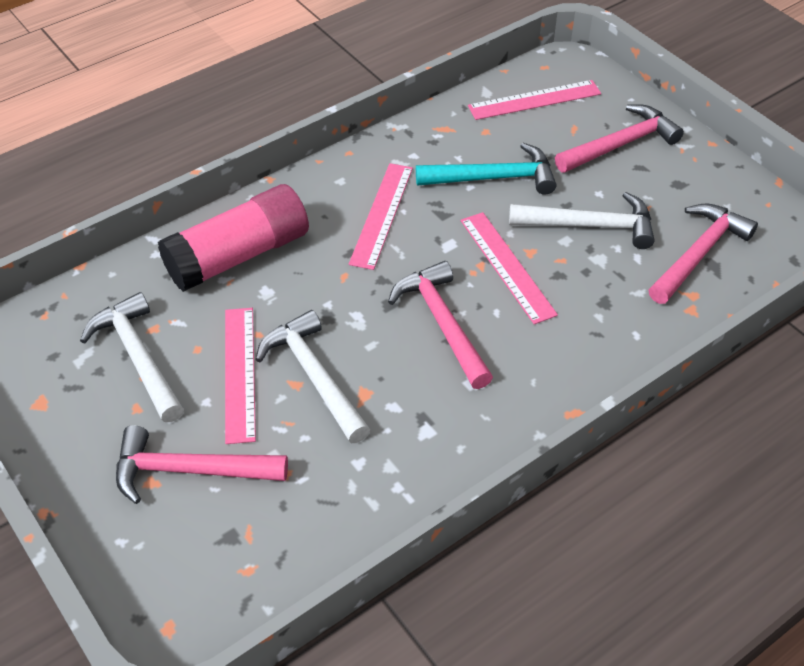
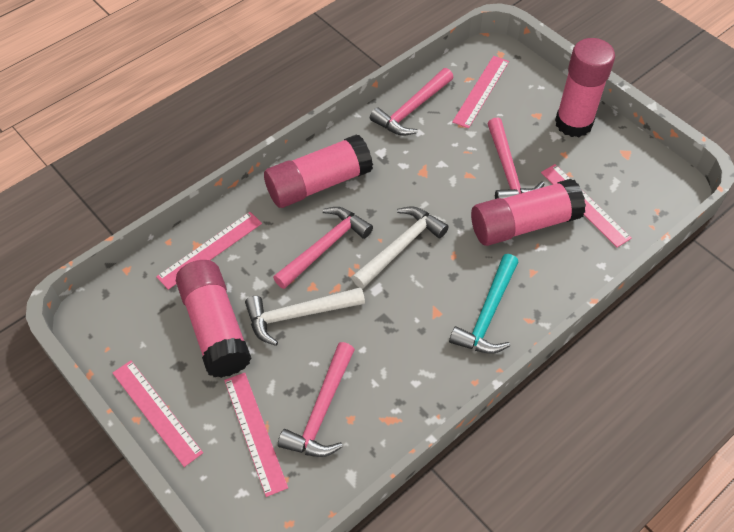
pink glue stick: 1 -> 4
pink ruler: 4 -> 5
white hammer: 3 -> 2

